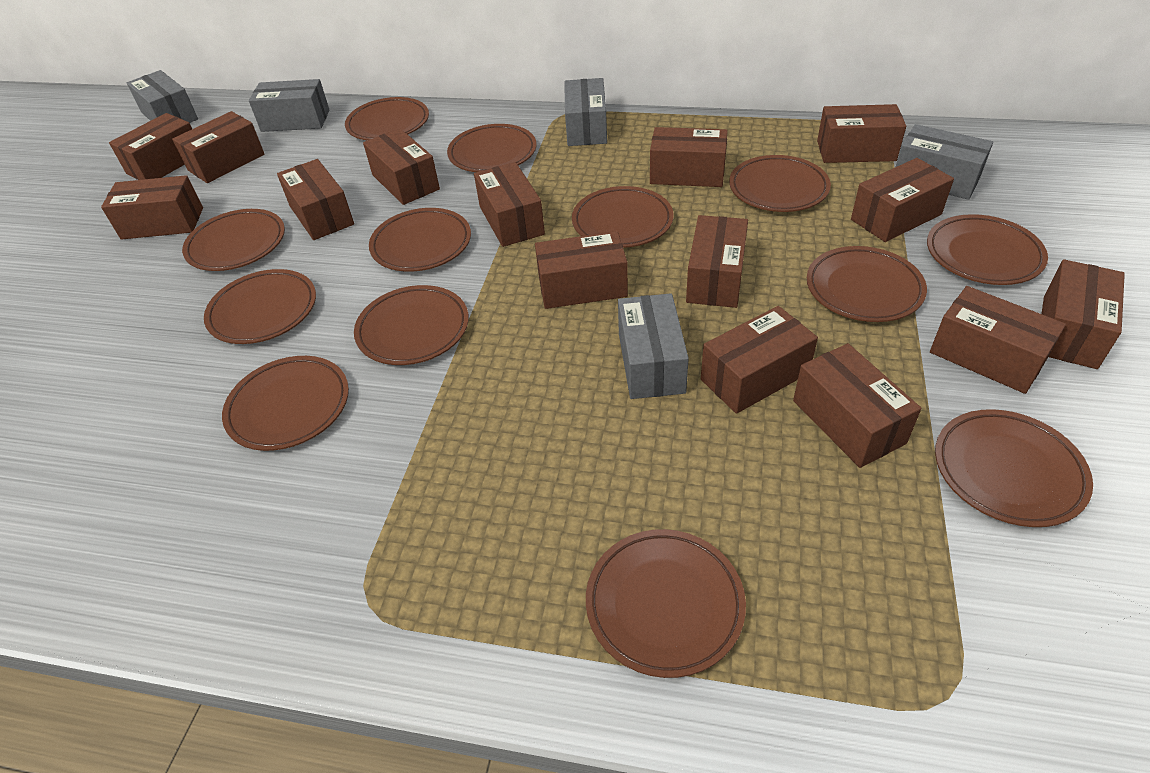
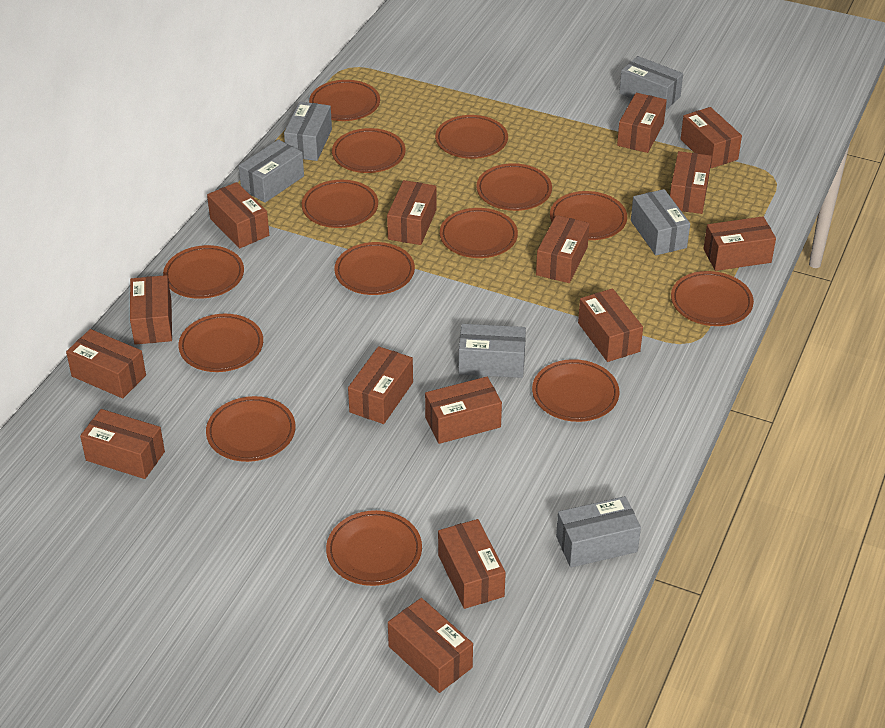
brown plate: 13 -> 14
grey box: 5 -> 6

